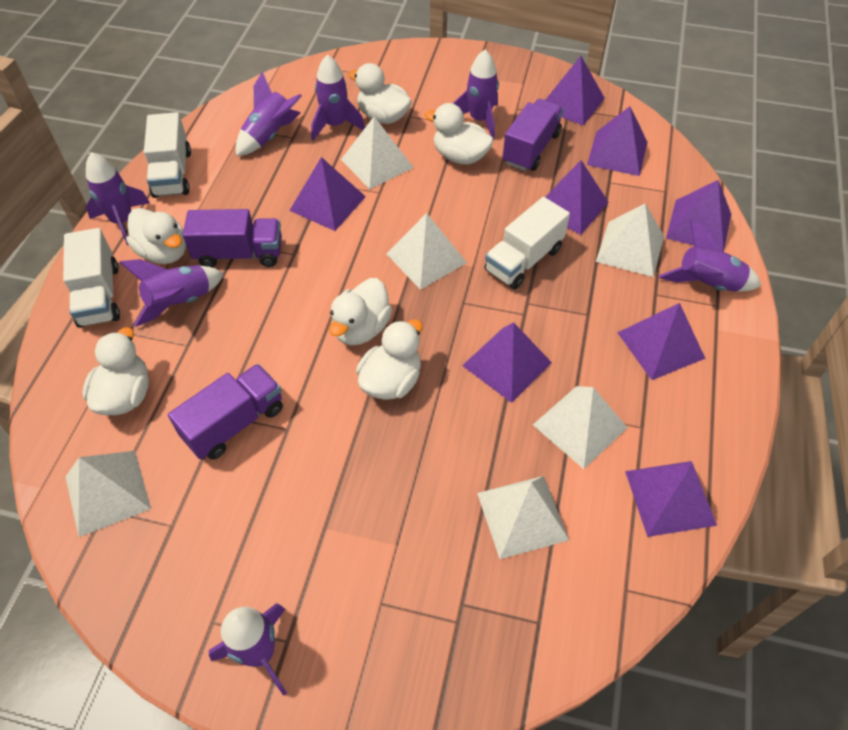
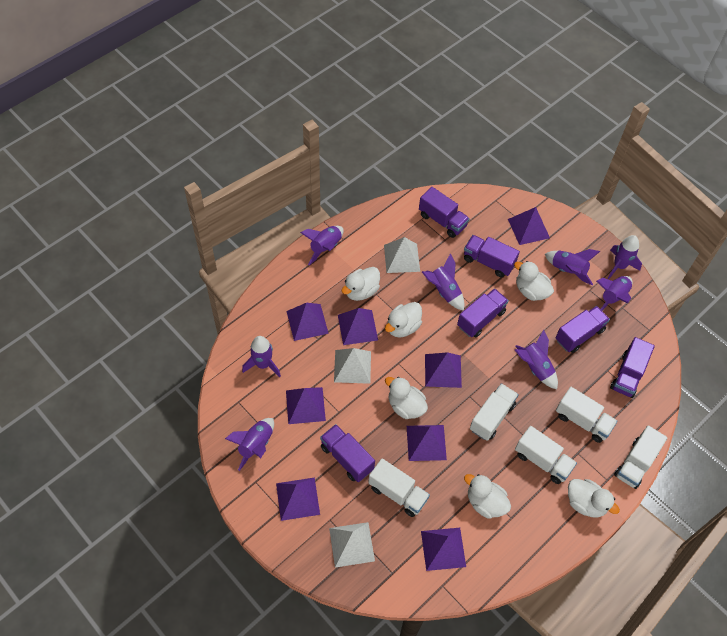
purple rocket: 7 -> 8
purple truck: 3 -> 6
white pyramid: 6 -> 3
white truck: 3 -> 5

